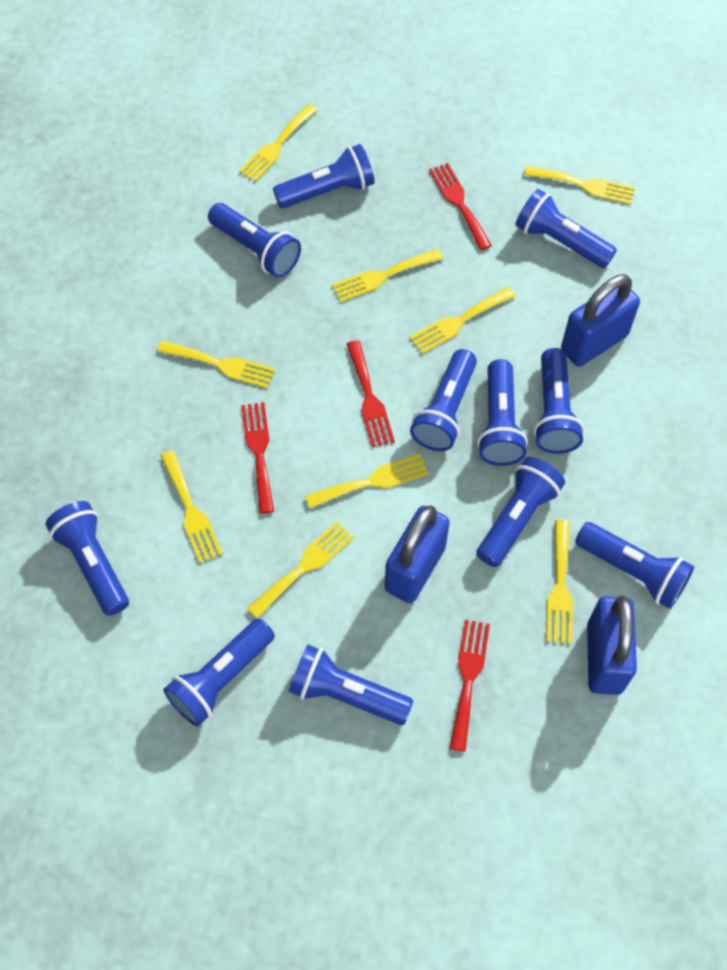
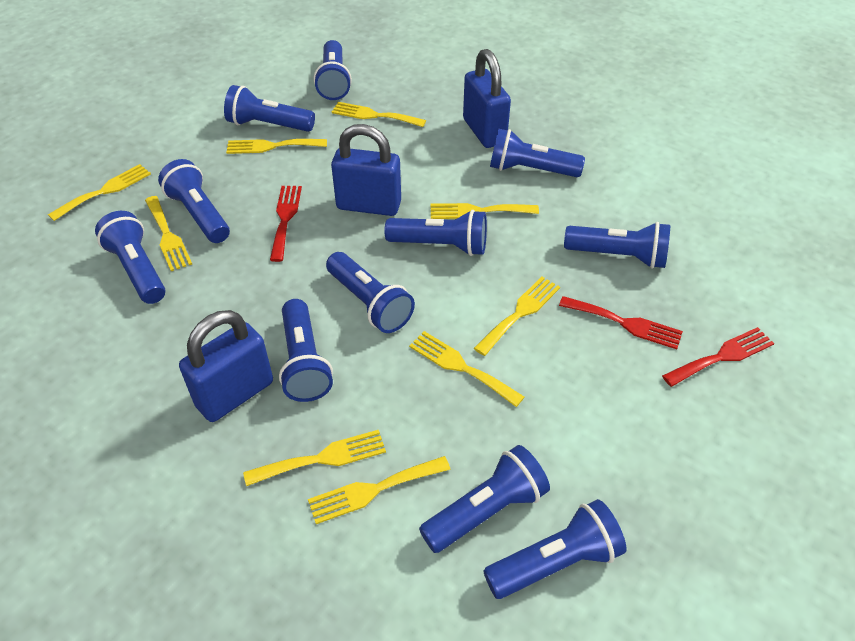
red fork: 4 -> 3

